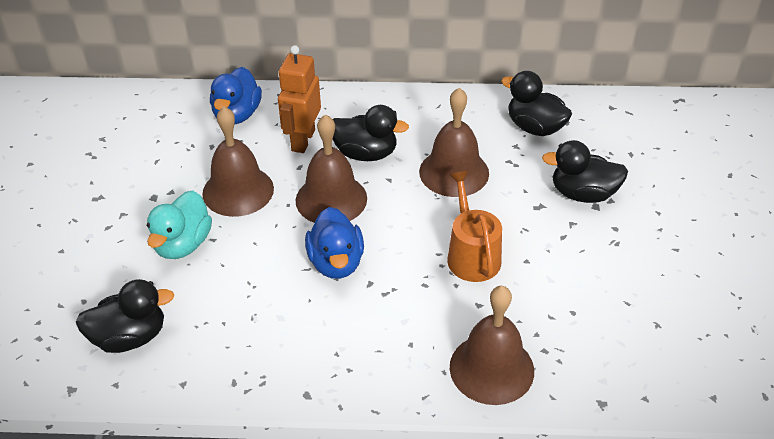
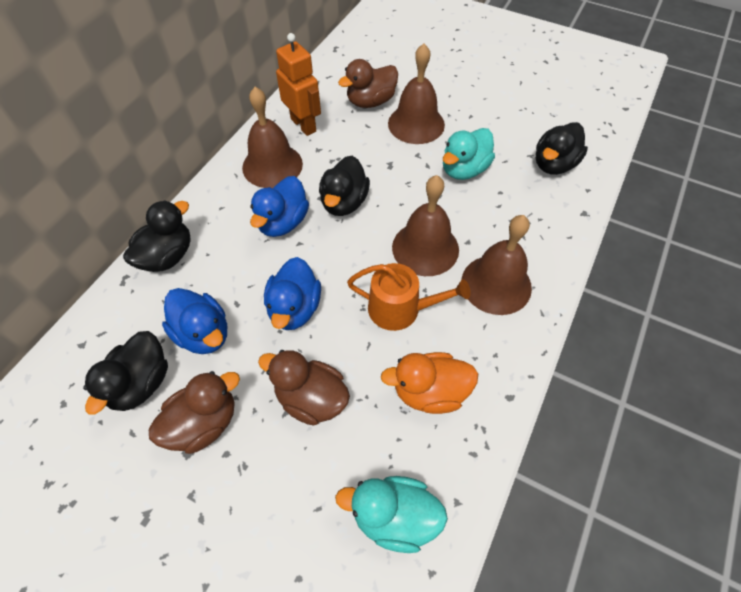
blue duck: 2 -> 3
brown duck: 0 -> 3
orange duck: 0 -> 1
turquoise duck: 1 -> 2

